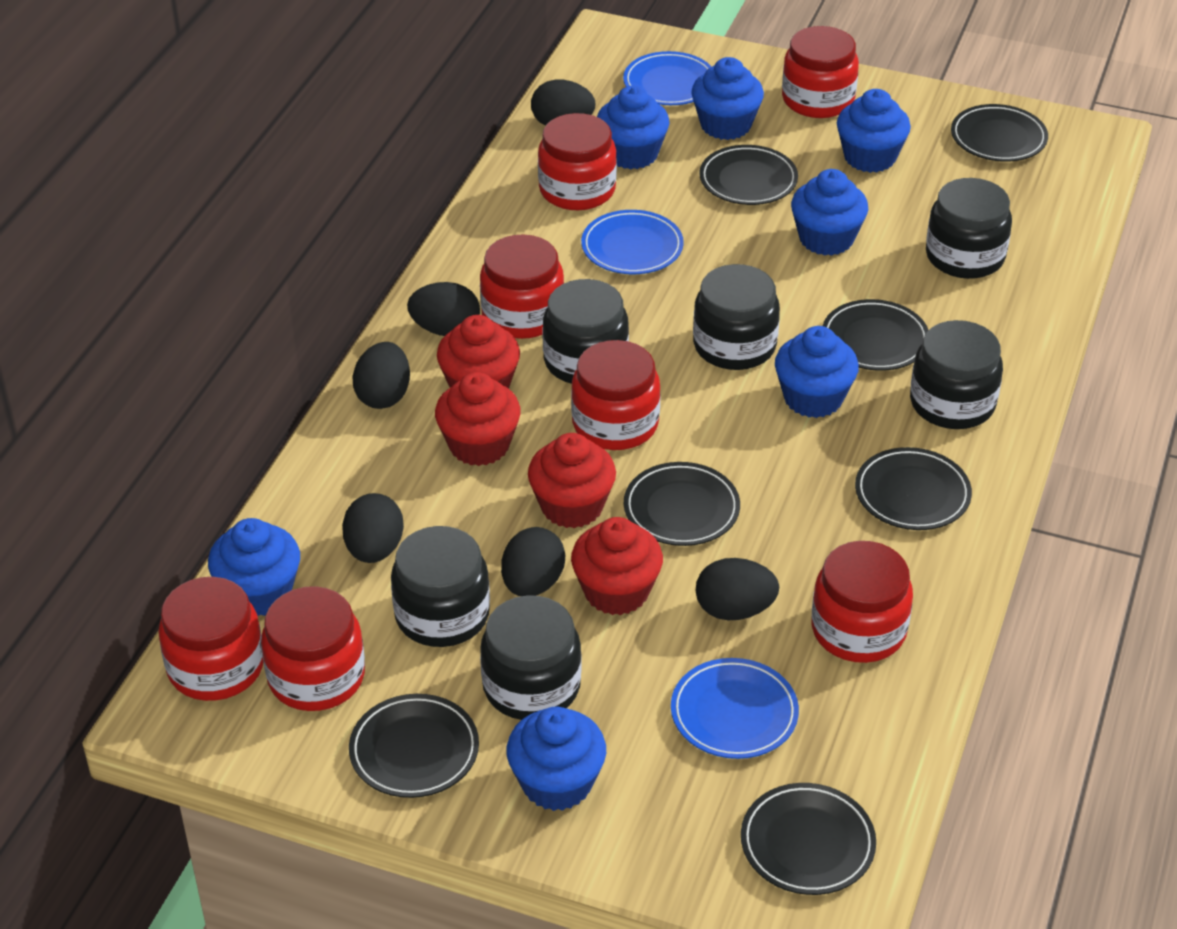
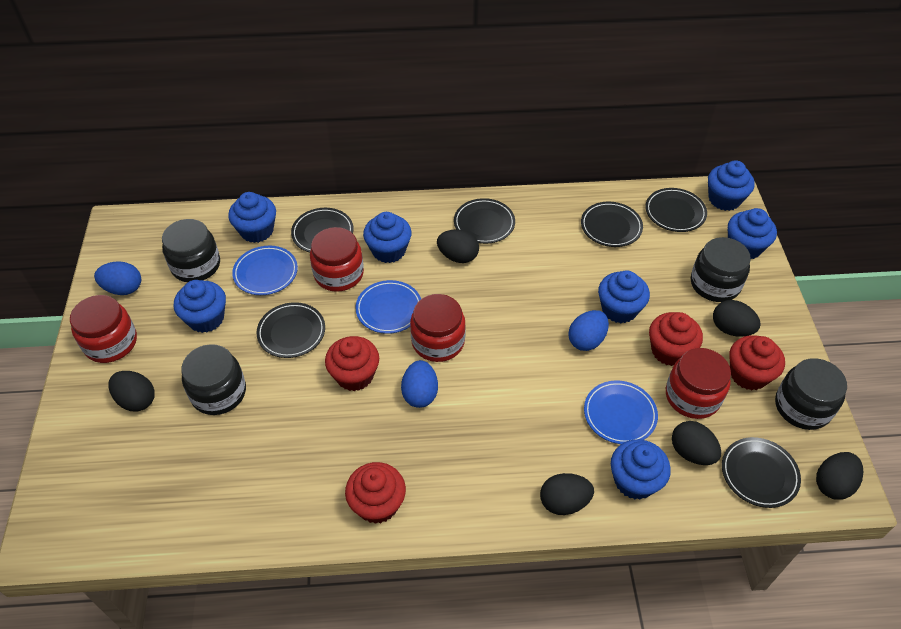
black jar: 6 -> 4
black plate: 7 -> 6
blue egg: 0 -> 3
red jar: 7 -> 4

